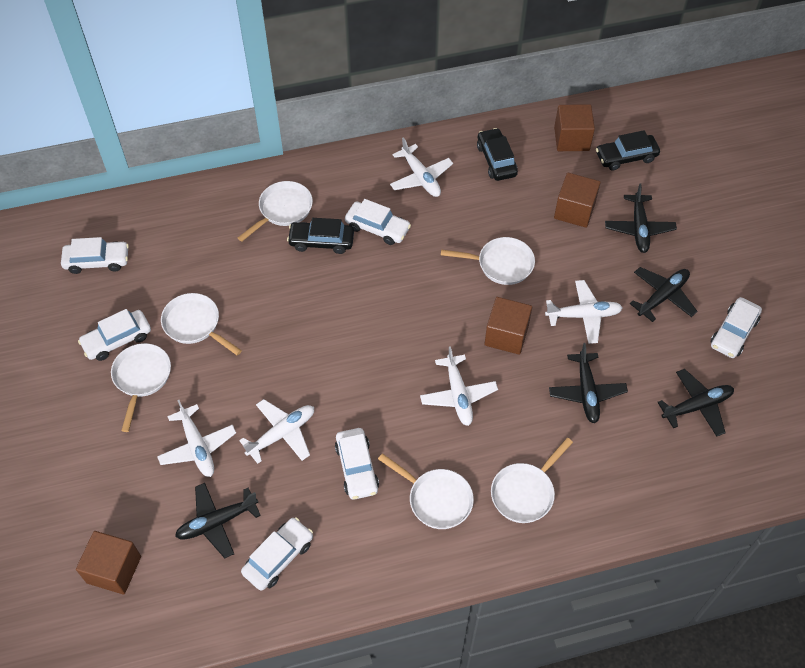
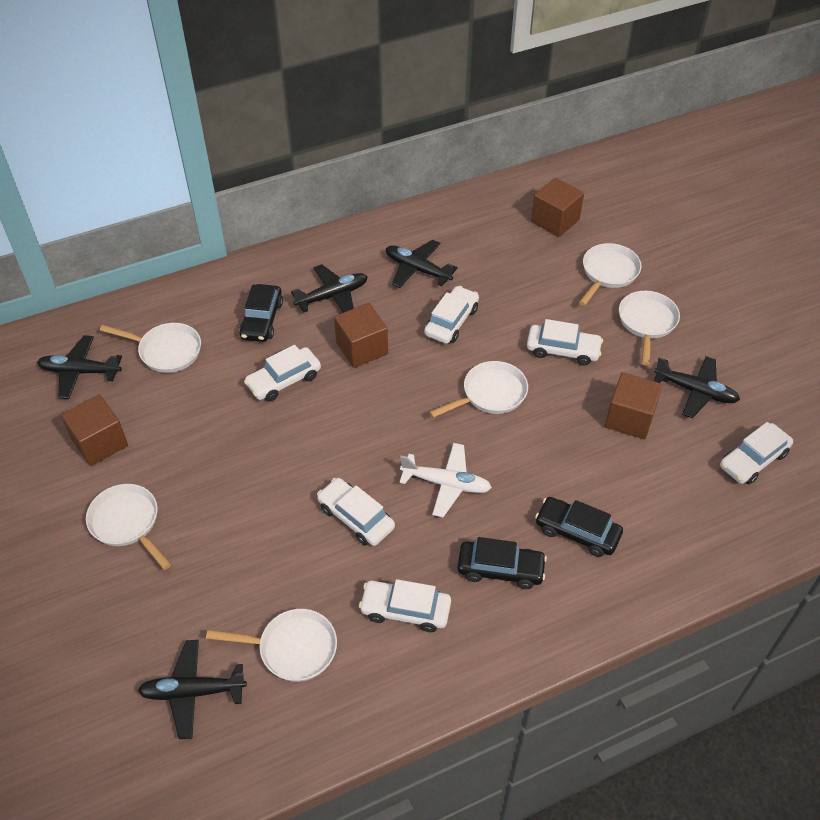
white plane: 5 -> 1

